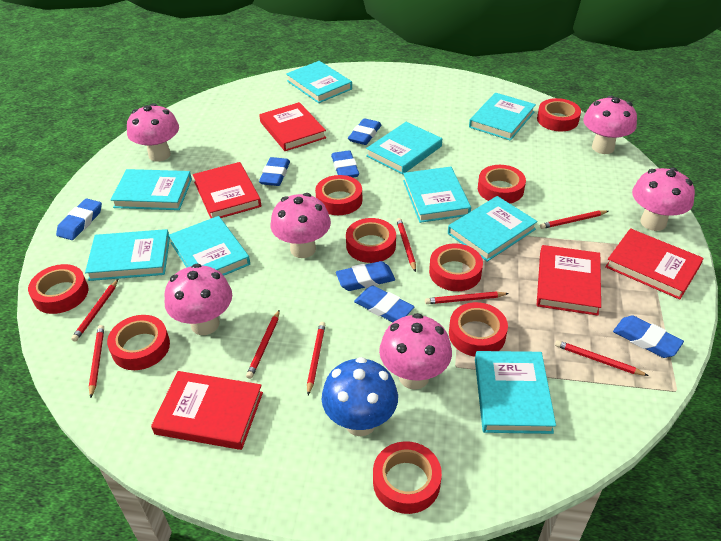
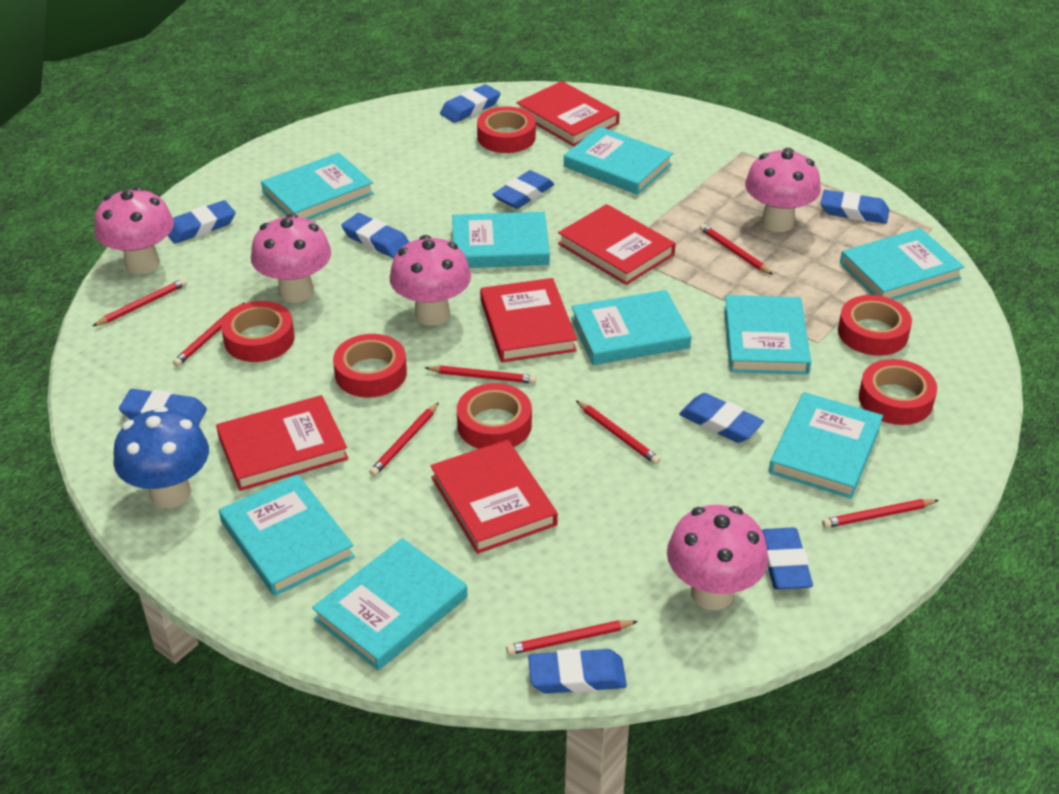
blue eraser: 7 -> 9
pink mushroom: 6 -> 5
red tape: 9 -> 6

